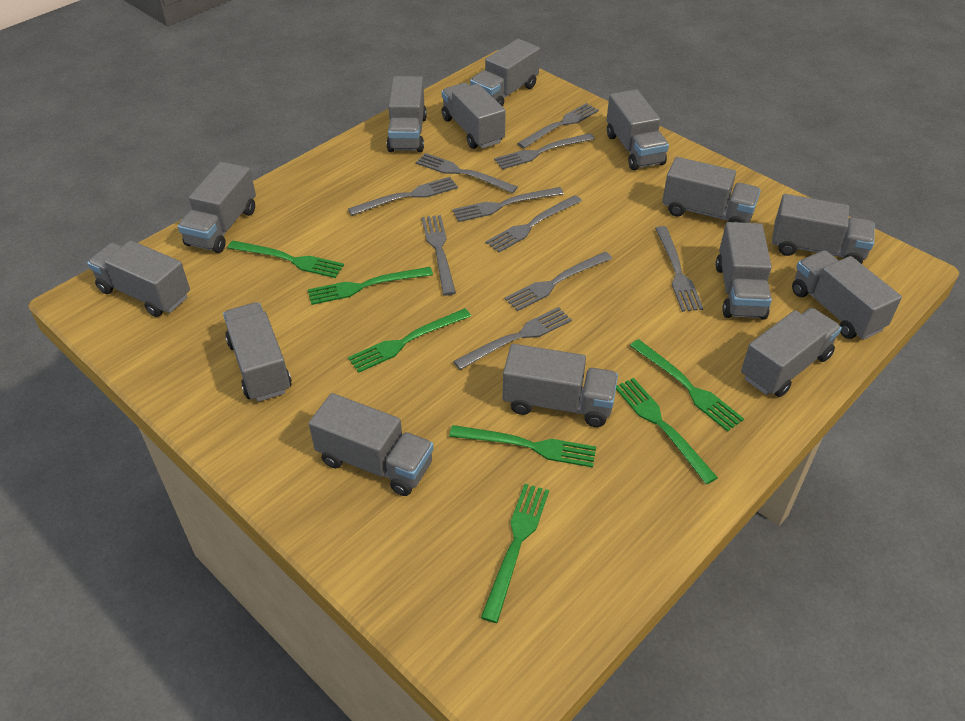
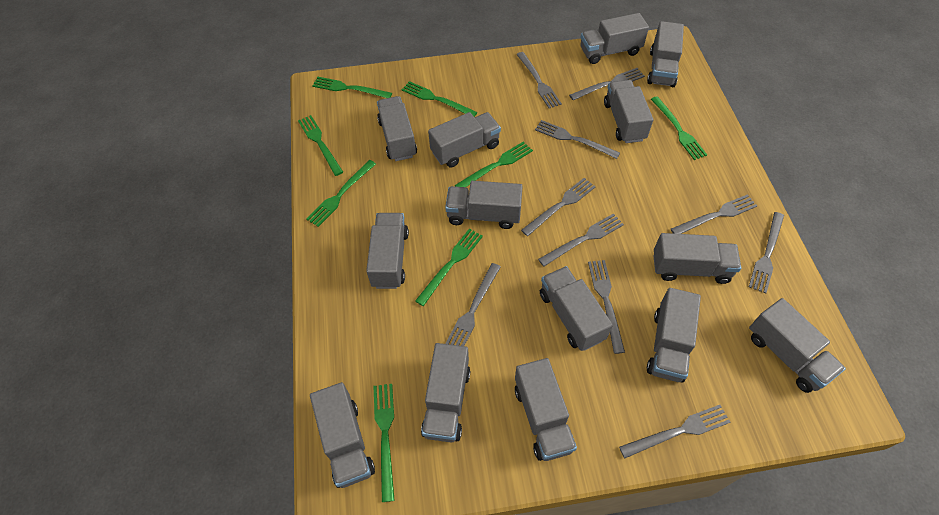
green fork: 7 -> 8

